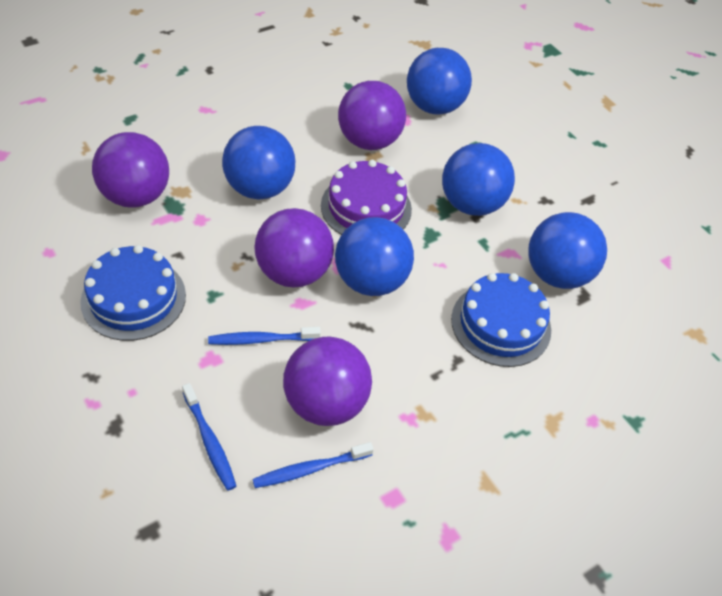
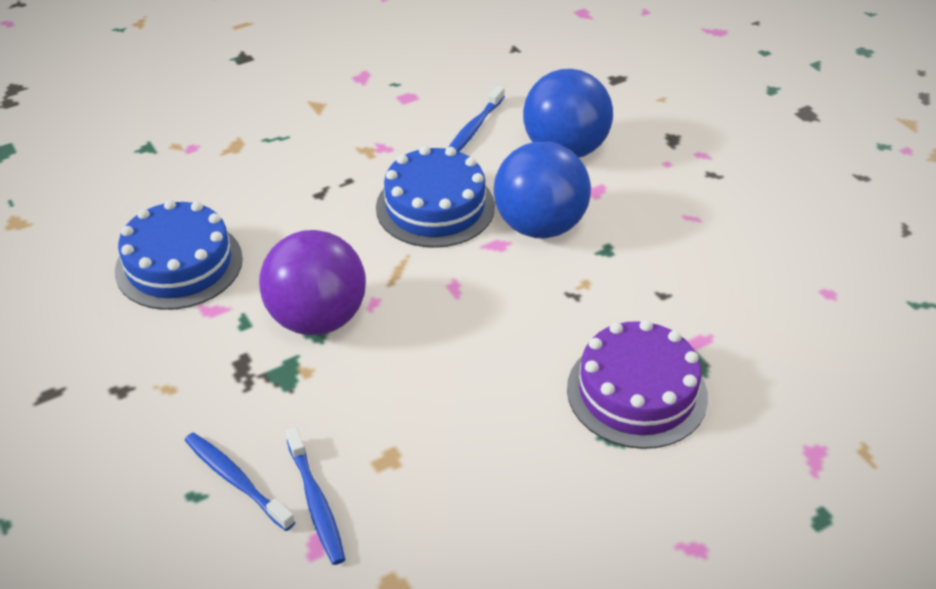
blue ball: 5 -> 2
purple ball: 4 -> 1

